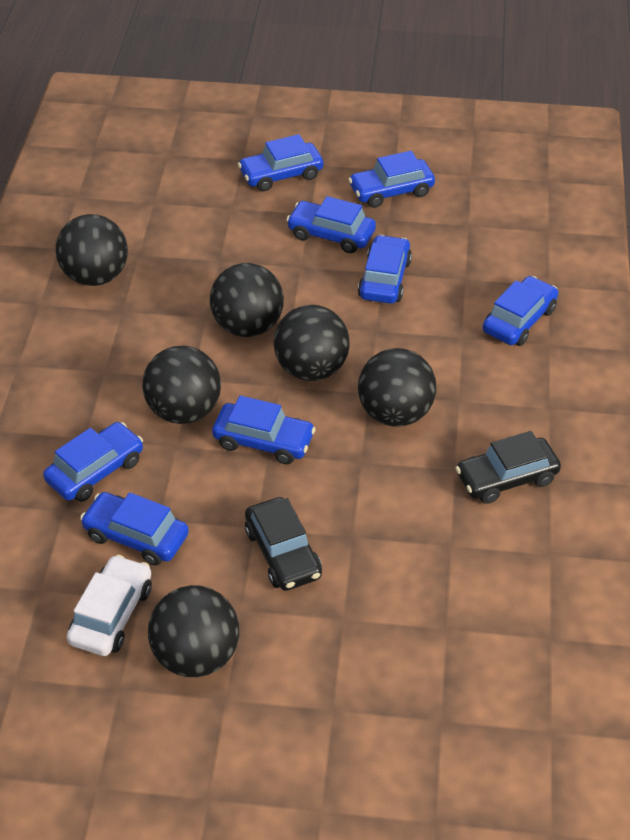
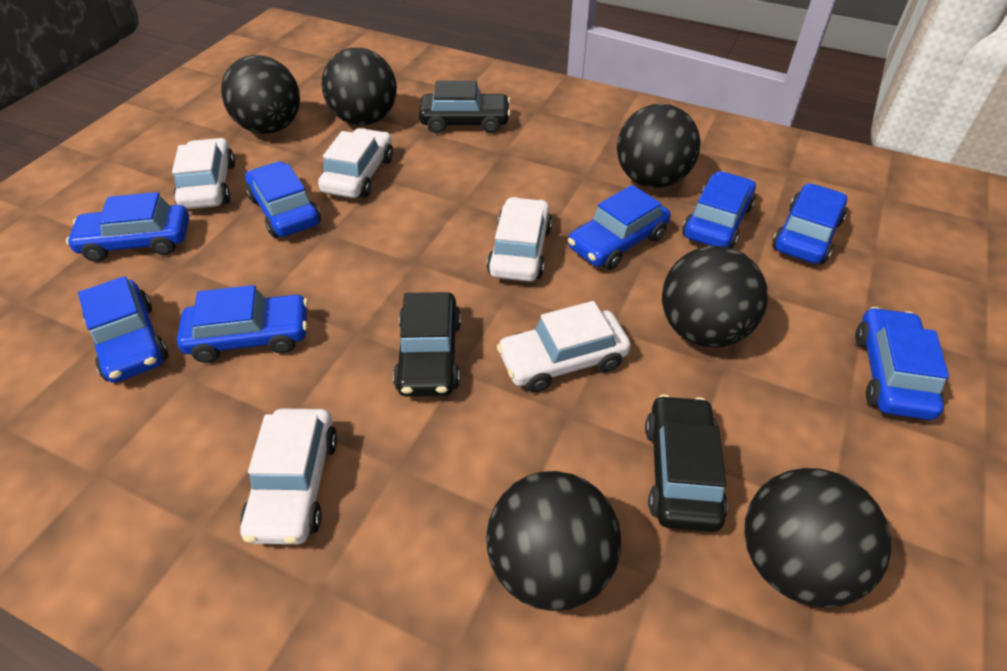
black car: 2 -> 3
white car: 1 -> 5

